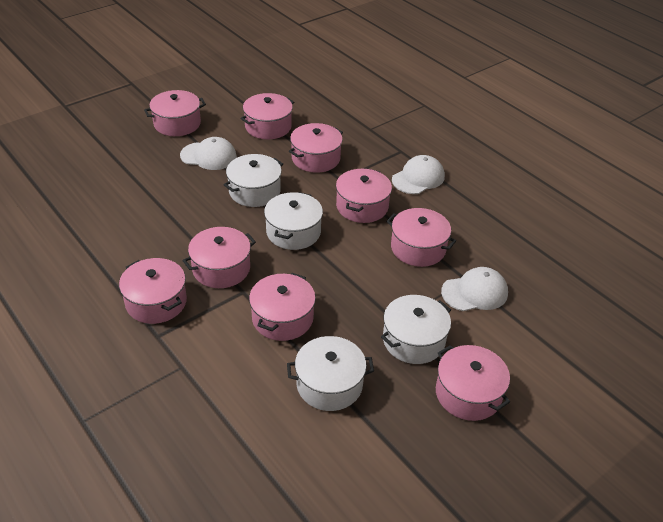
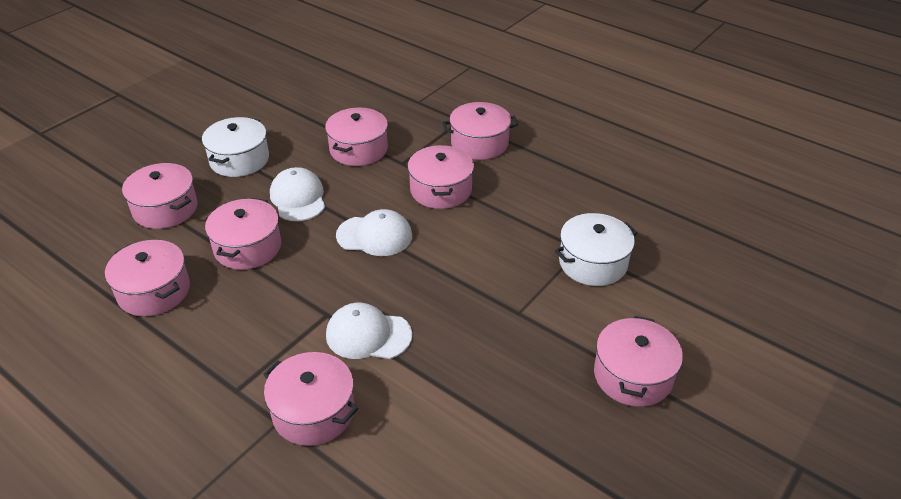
pink pot: 9 -> 8
white pot: 4 -> 2

